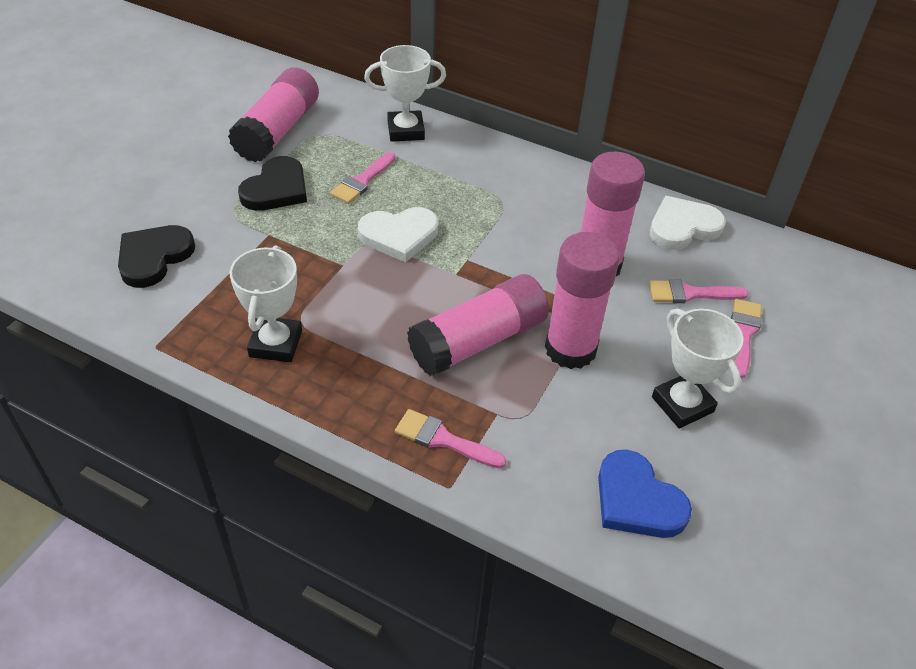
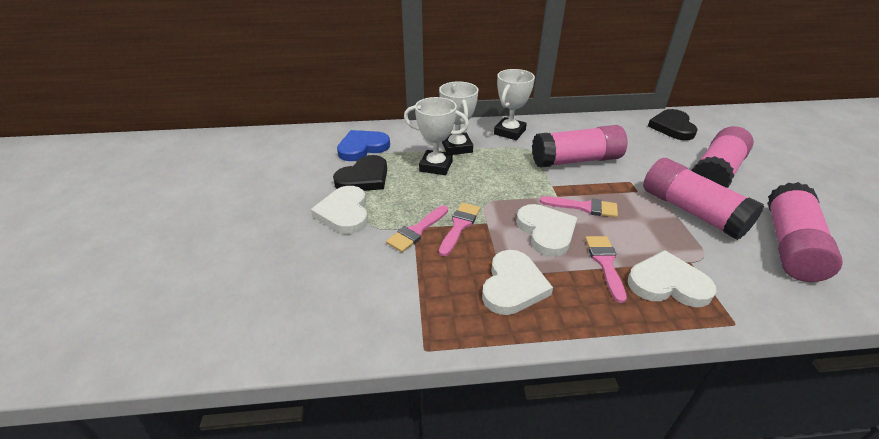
white heart: 2 -> 4

